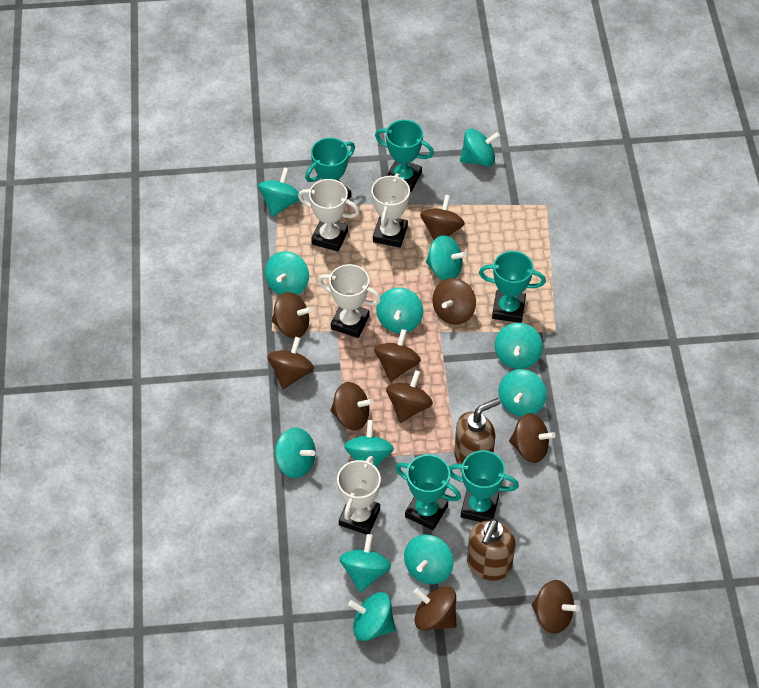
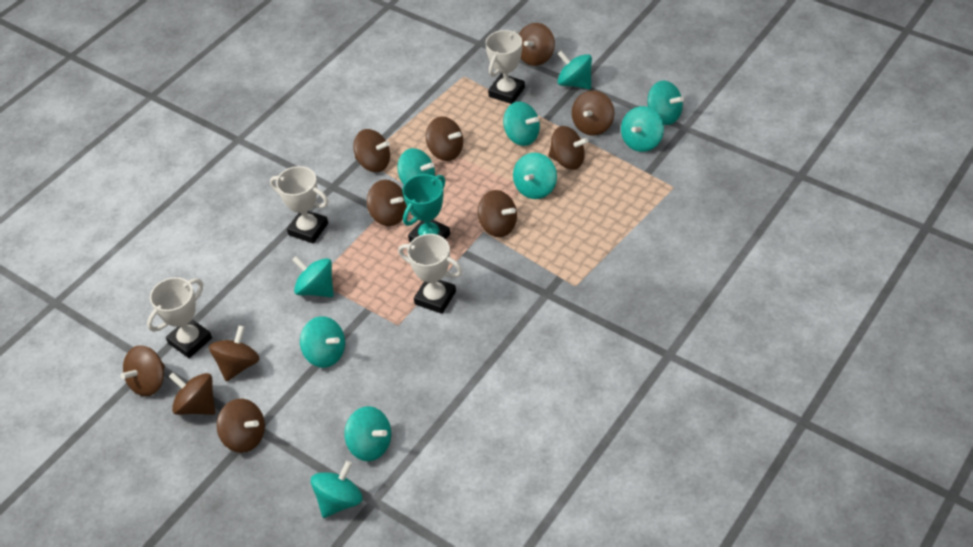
brown soap dispenser: 2 -> 0
brown spinning top: 10 -> 11
turquoise spinning top: 12 -> 10
turquoise trophy: 5 -> 1

